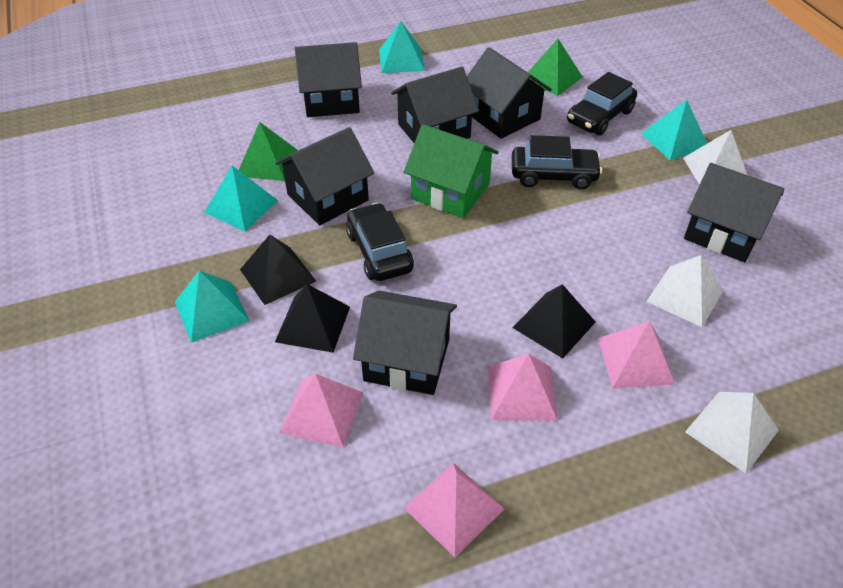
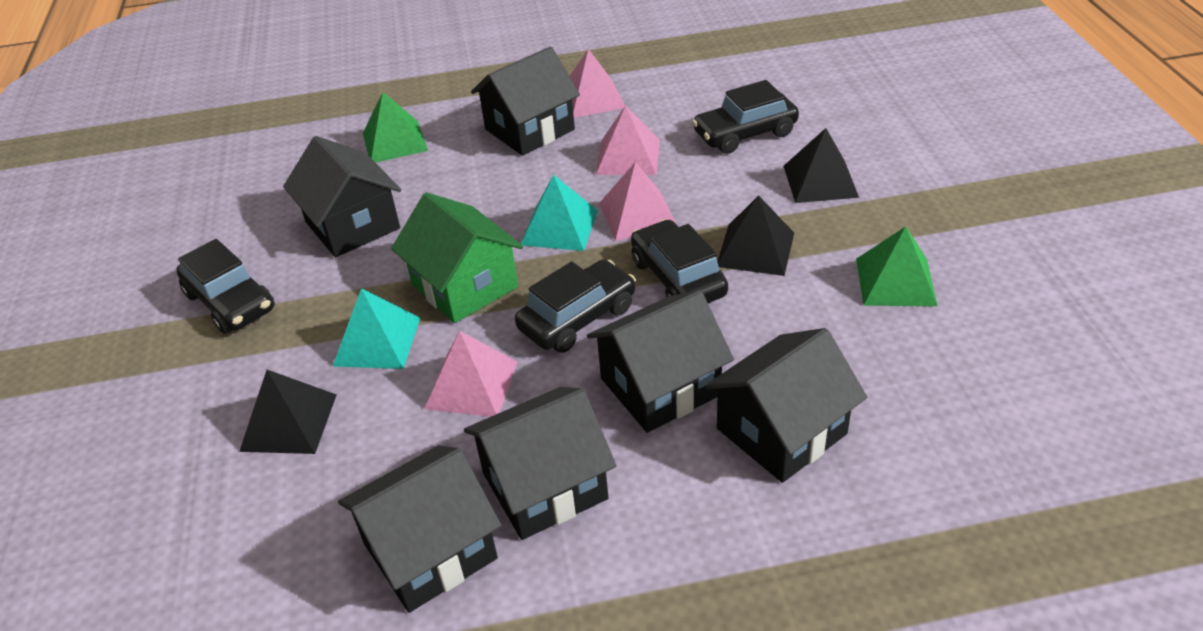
black car: 3 -> 4
turquoise pyramid: 4 -> 2
white pyramid: 3 -> 0

